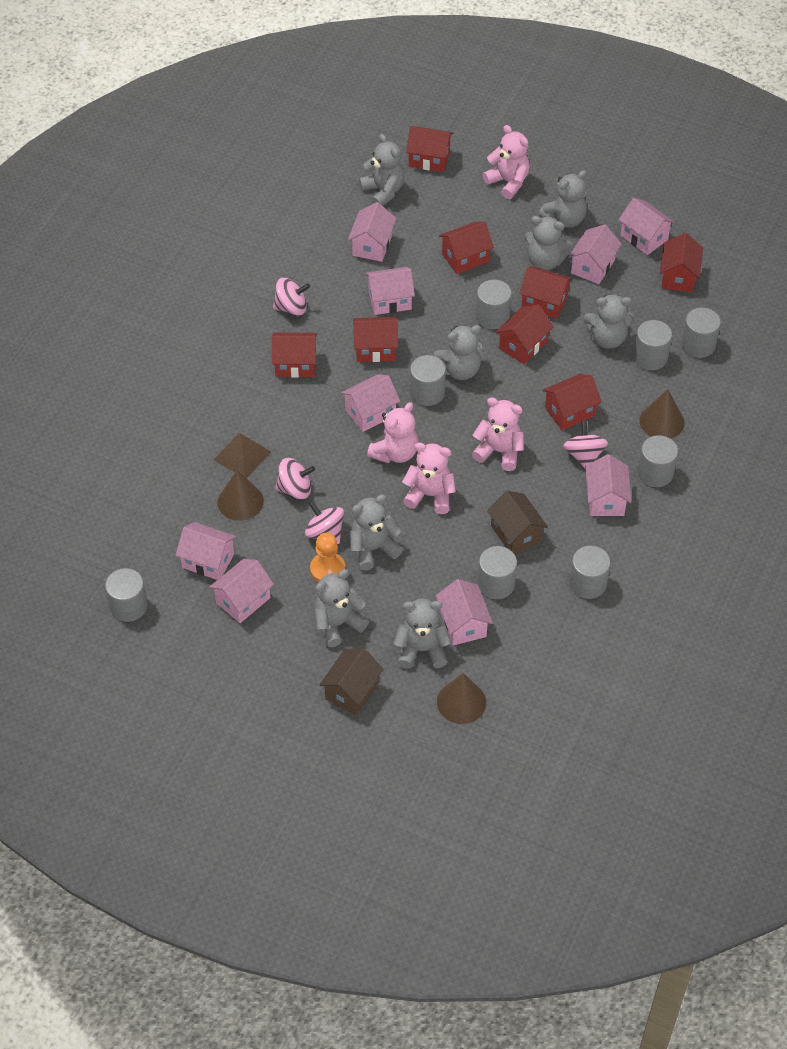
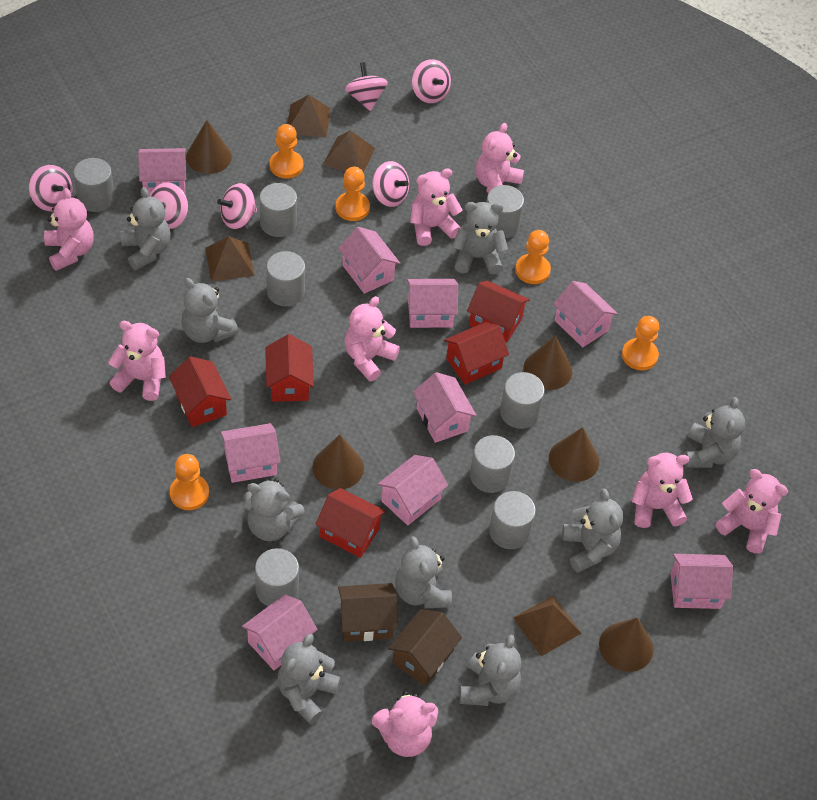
brown cone: 3 -> 5
brown pyramid: 1 -> 4
grey teddy bear: 8 -> 9
orange pawn: 1 -> 5
pink spinning top: 4 -> 6
pink teddy bear: 4 -> 8
red house: 8 -> 5

